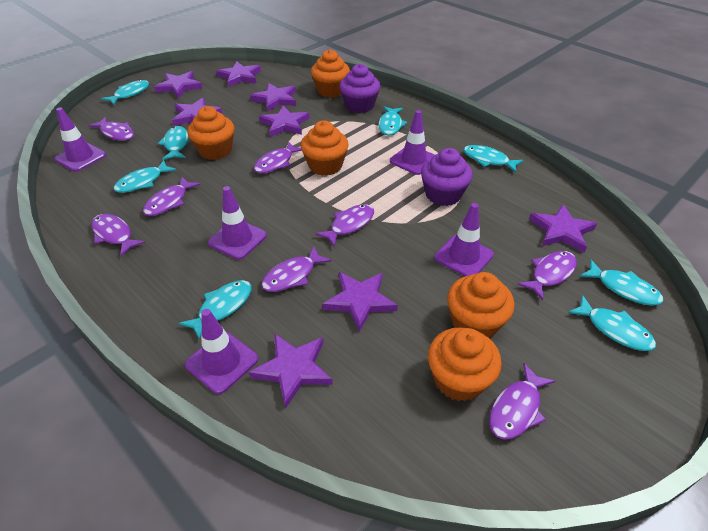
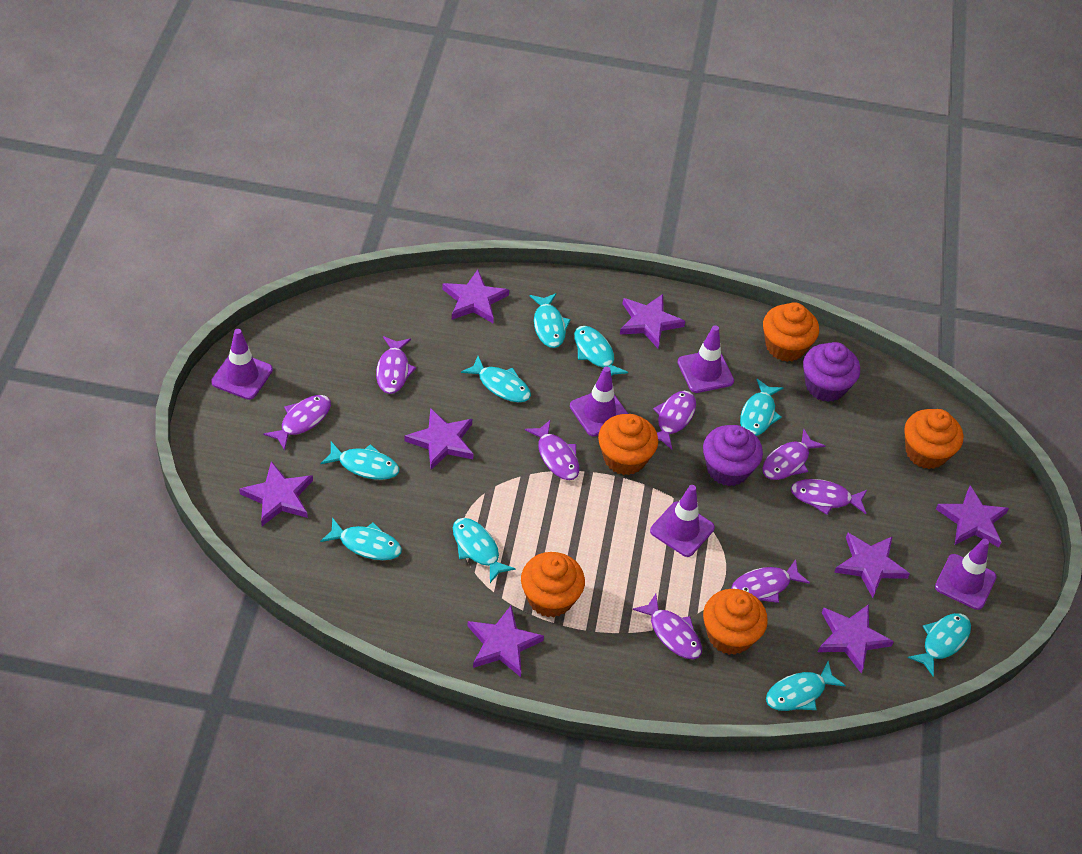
turquoise fish: 8 -> 9

